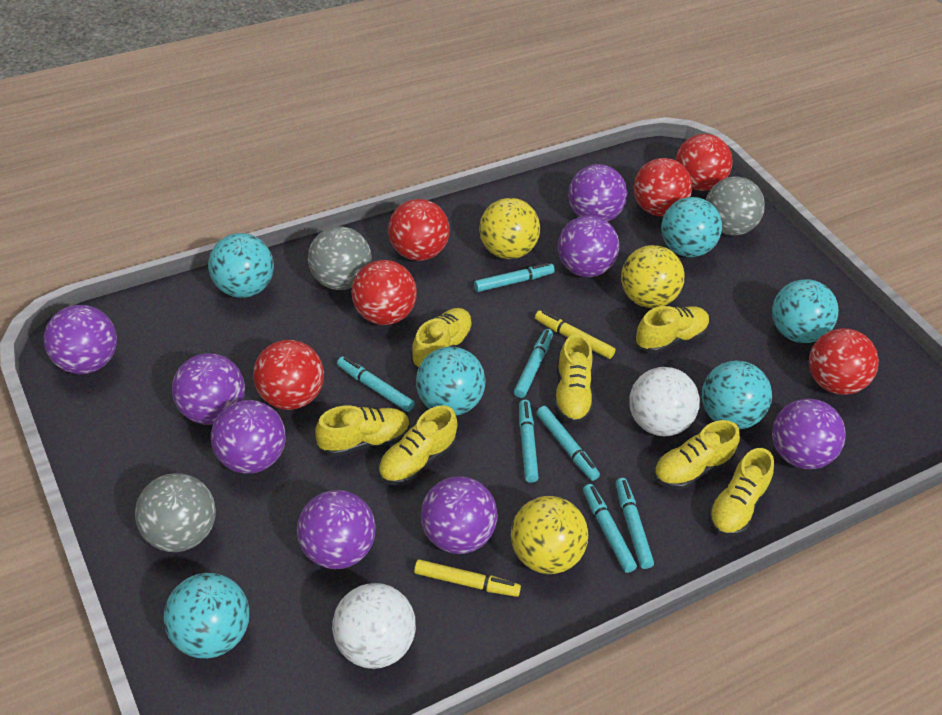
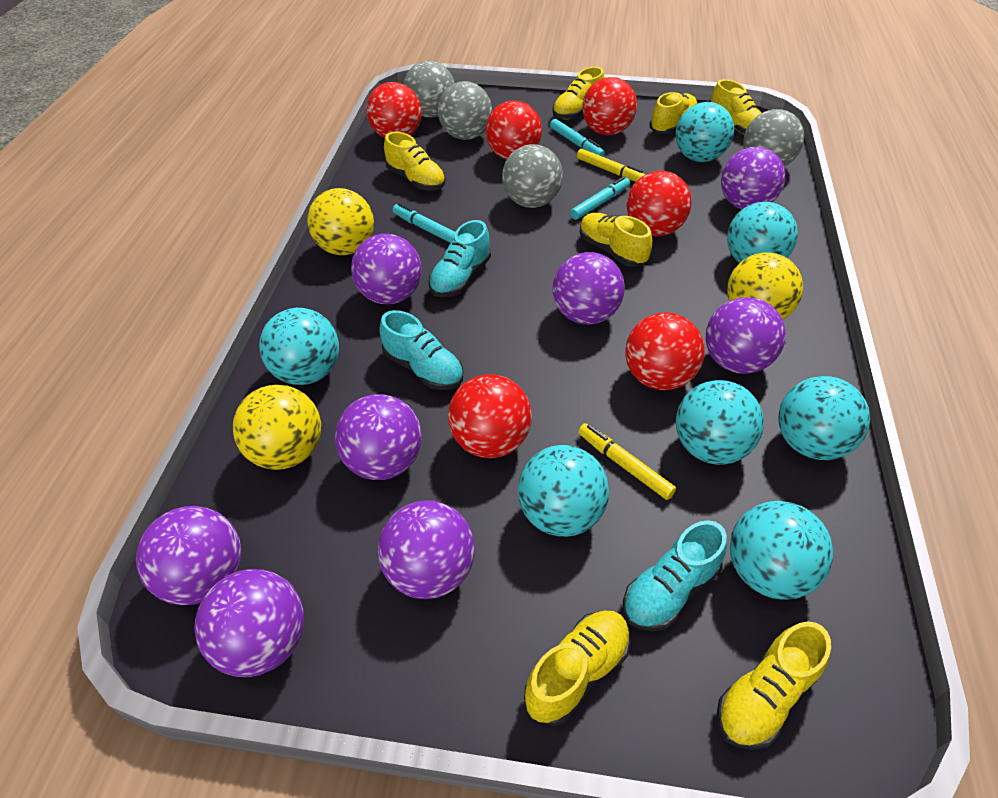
grey ball: 3 -> 4
turquoise ball: 6 -> 7
turquoise marker: 7 -> 3
turquoise shoe: 0 -> 3
white ball: 2 -> 0

